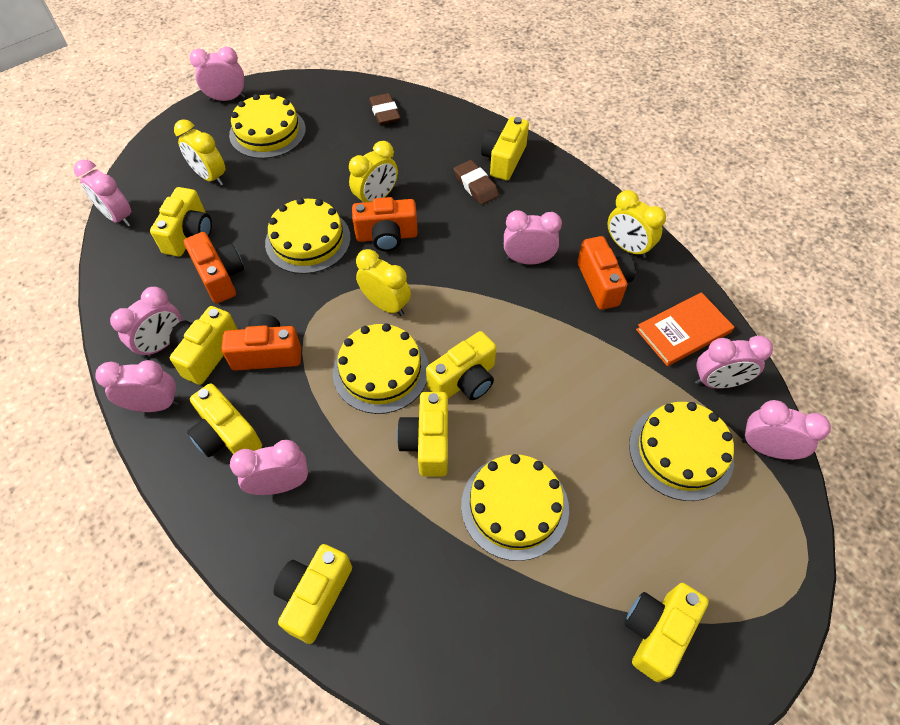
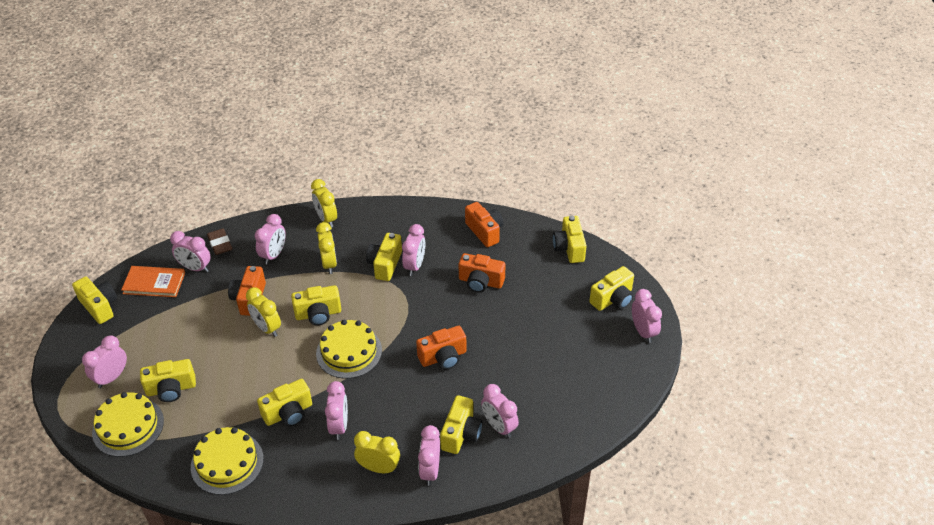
brown eraser: 2 -> 1
yellow cake: 5 -> 3

